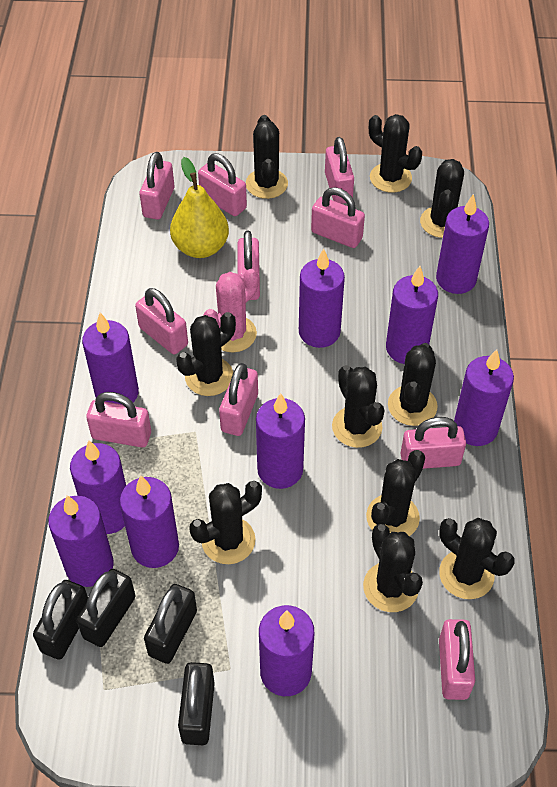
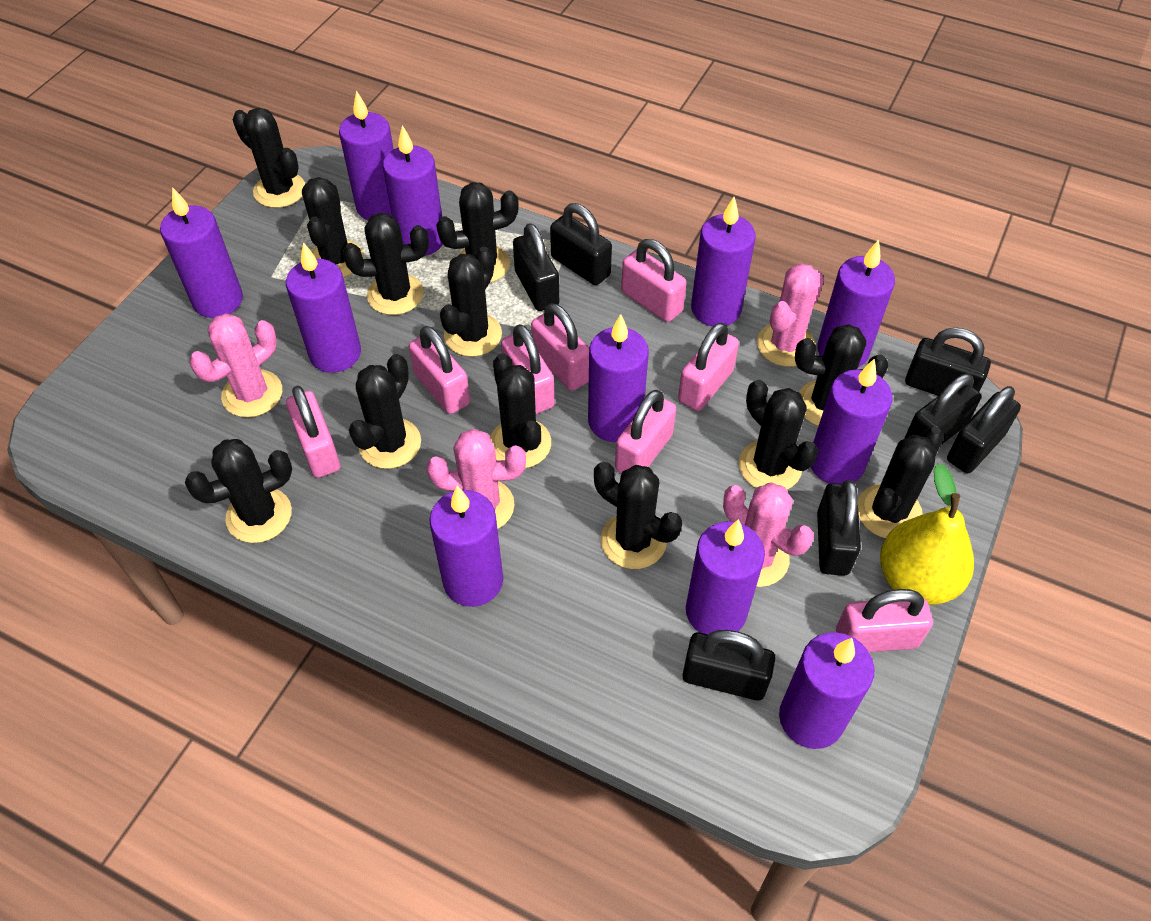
black cactus: 10 -> 12
black padlock: 4 -> 7
pink cactus: 1 -> 4
pink padlock: 10 -> 8
purple candle: 10 -> 11

